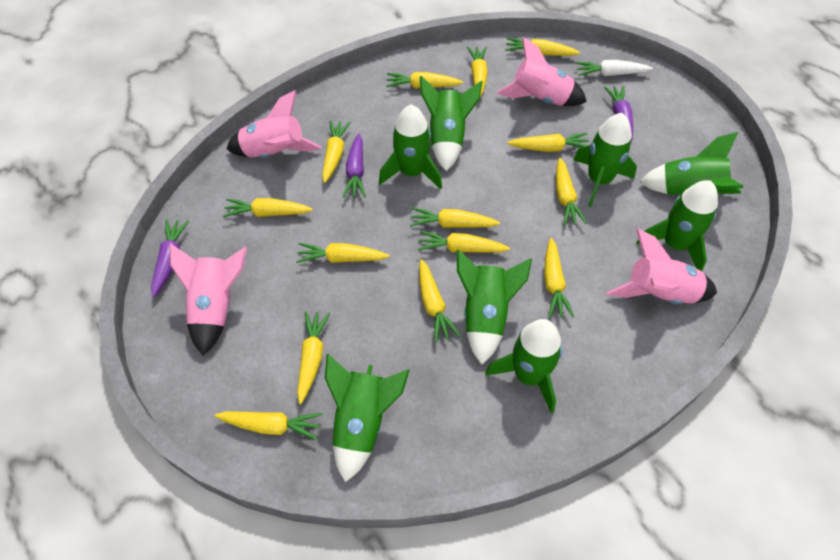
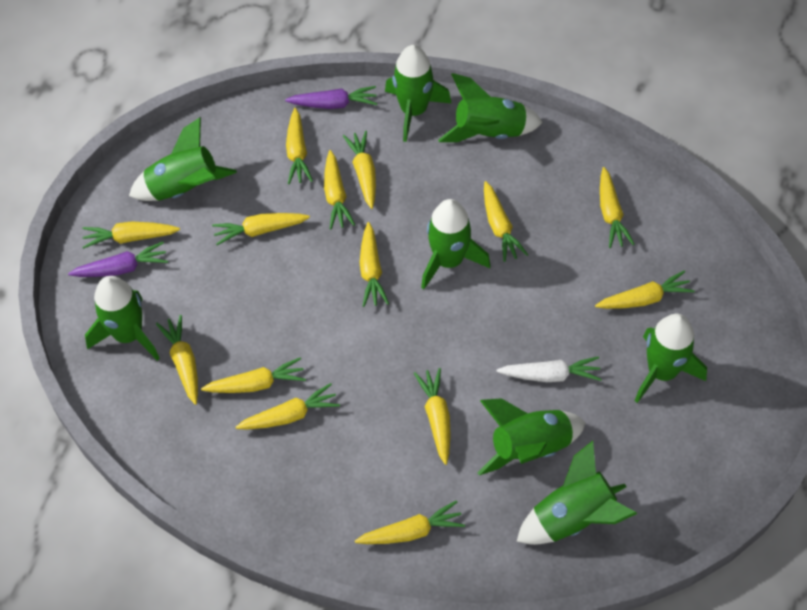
pink rocket: 4 -> 0
purple carrot: 3 -> 2

